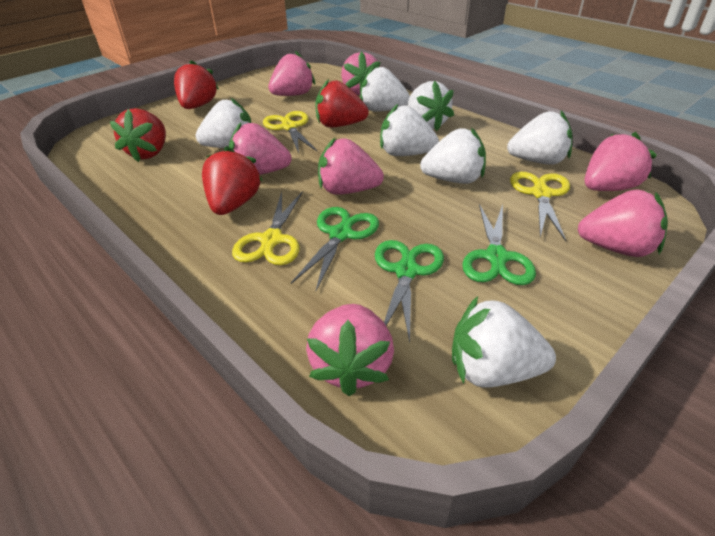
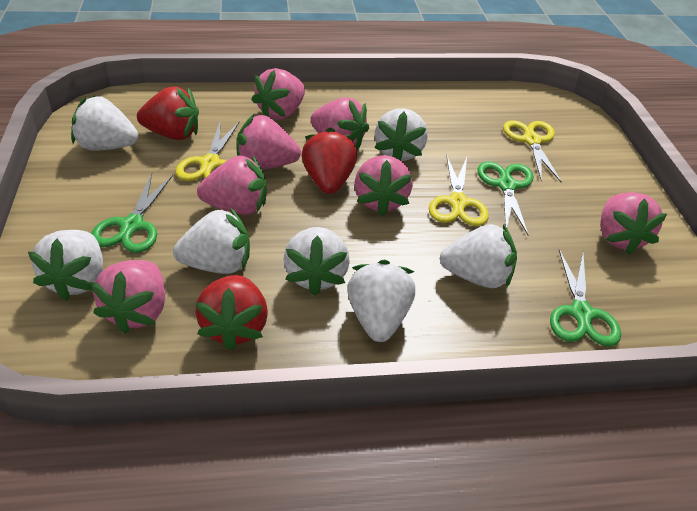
red strawberry: 4 -> 3

